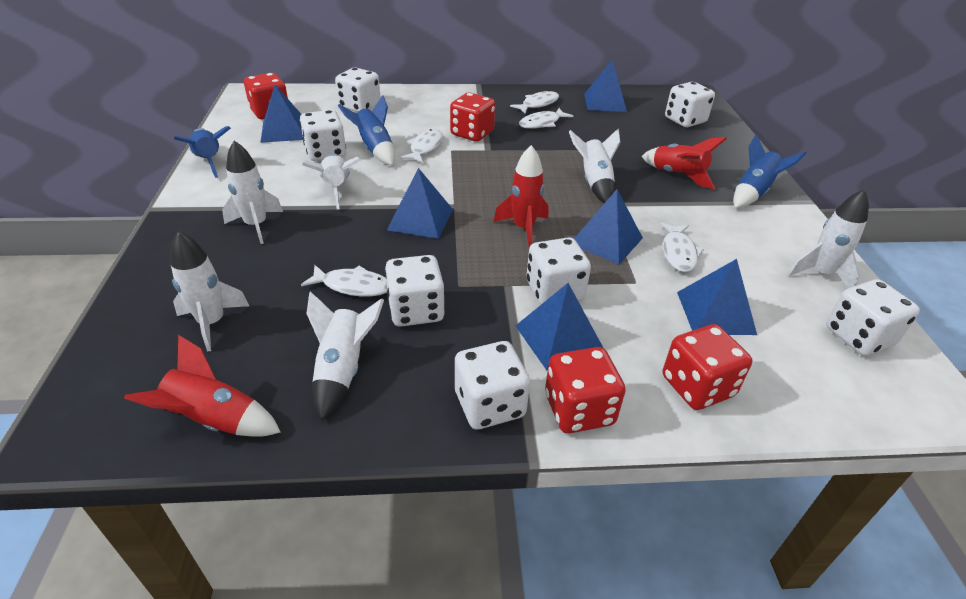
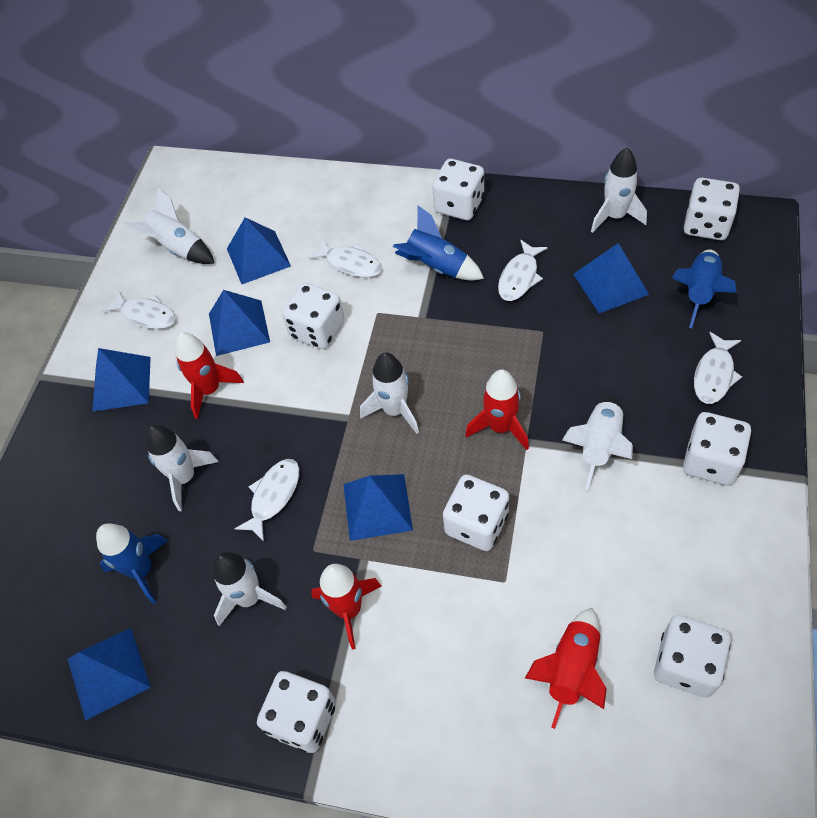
red dice: 4 -> 0
red rocket: 3 -> 4

